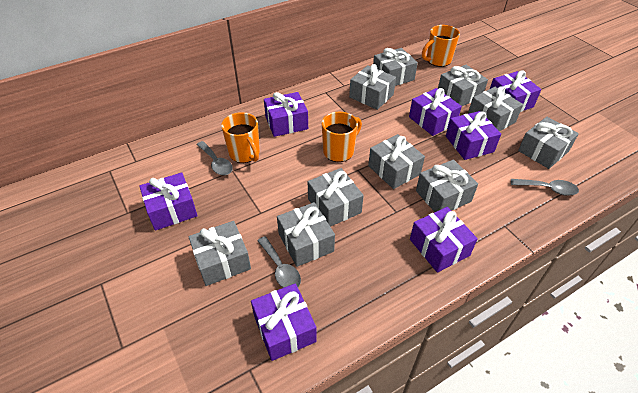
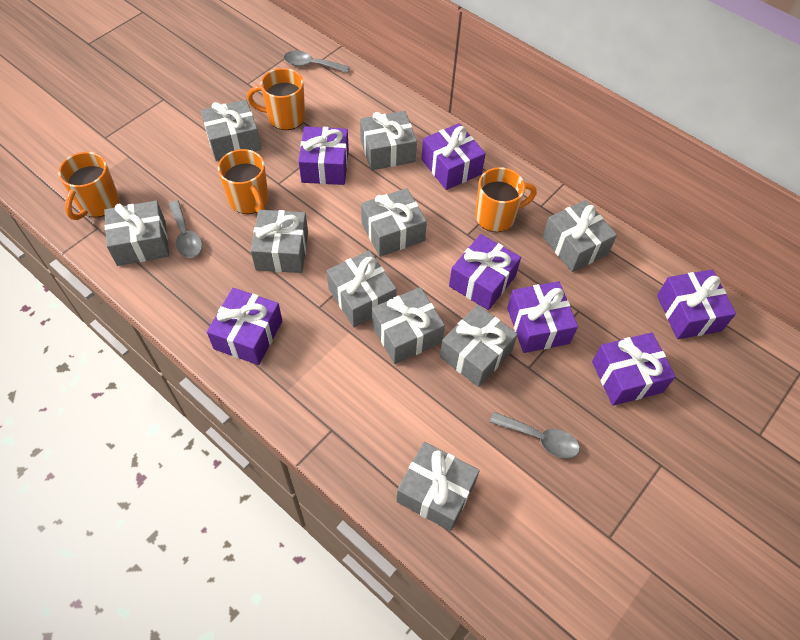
orange mug: 3 -> 4

